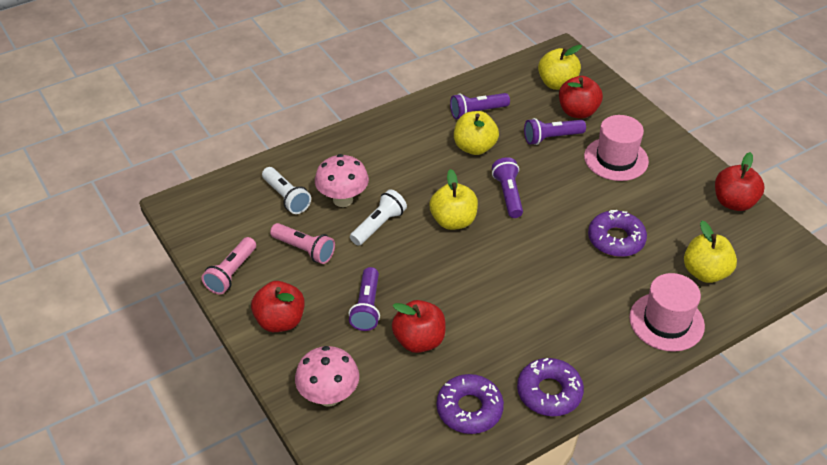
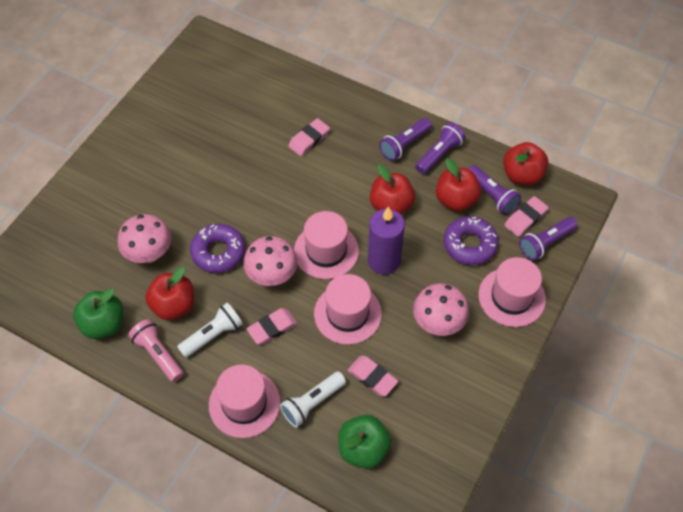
green apple: 0 -> 2
pink eraser: 0 -> 4
pink flashlight: 2 -> 1
pink hat: 2 -> 4
pink mushroom: 2 -> 3
purple candle: 0 -> 1
purple donut: 3 -> 2
yellow apple: 4 -> 0

